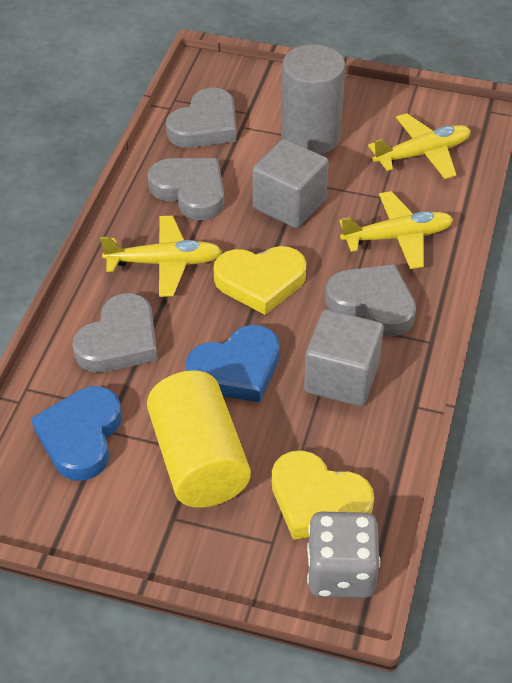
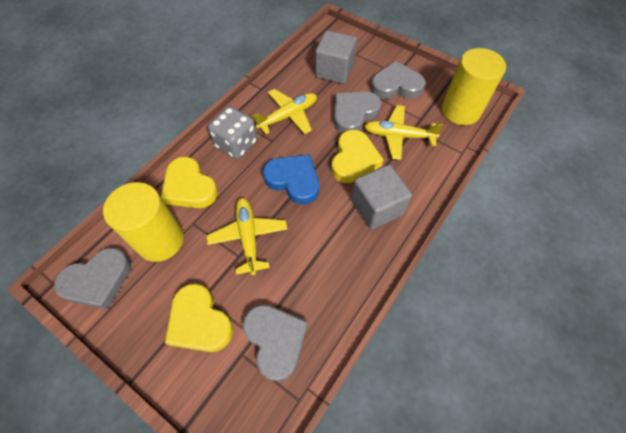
blue heart: 2 -> 1
grey cylinder: 1 -> 0
yellow cylinder: 1 -> 2
yellow heart: 2 -> 3

